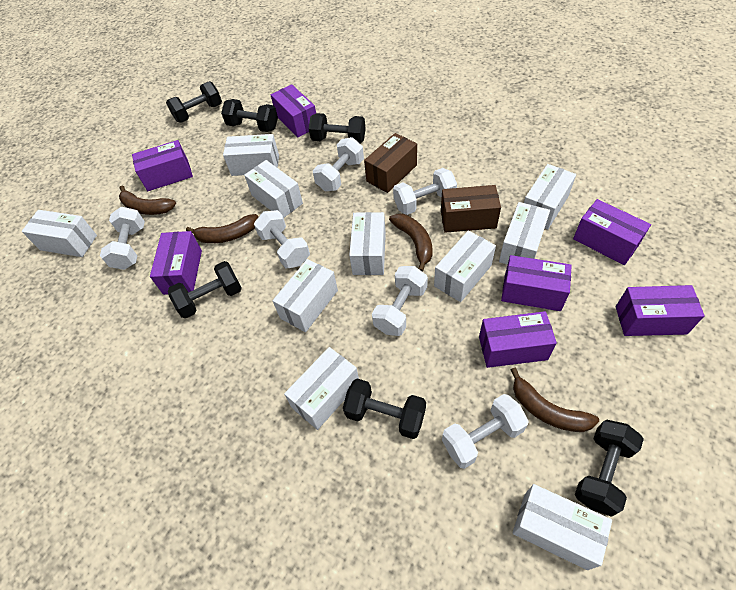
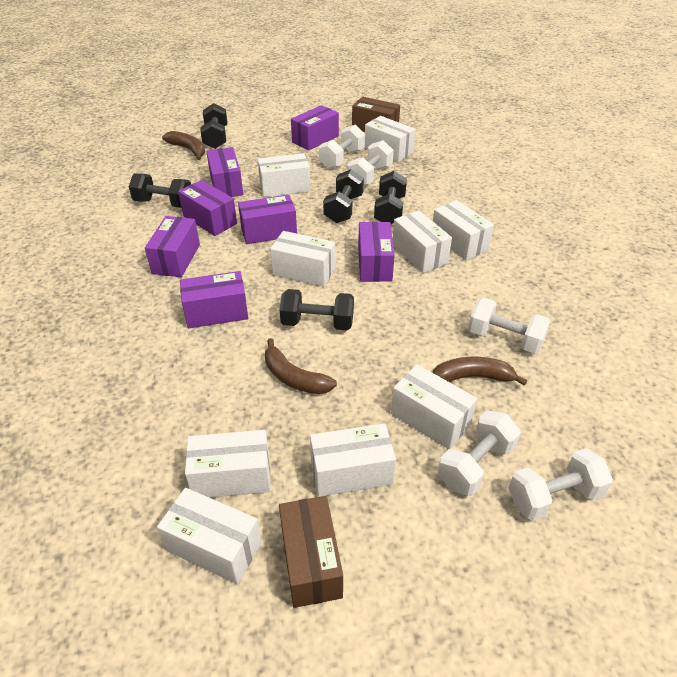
black dumbbell: 6 -> 5
brown banana: 4 -> 3
white box: 10 -> 9
white dumbbell: 6 -> 5

